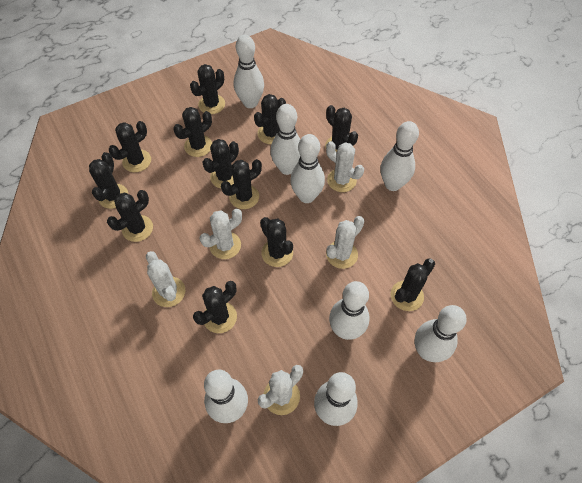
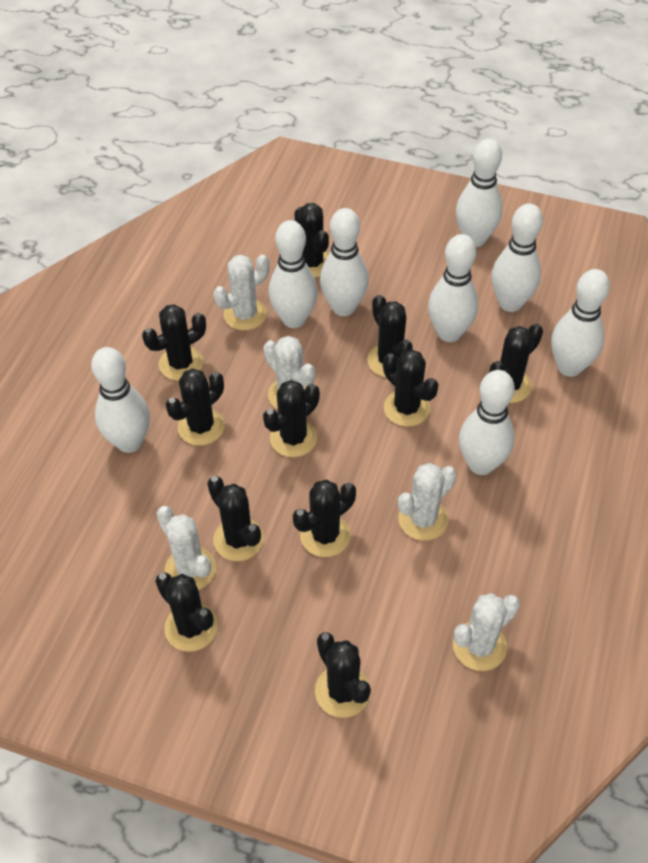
black cactus: 12 -> 11

